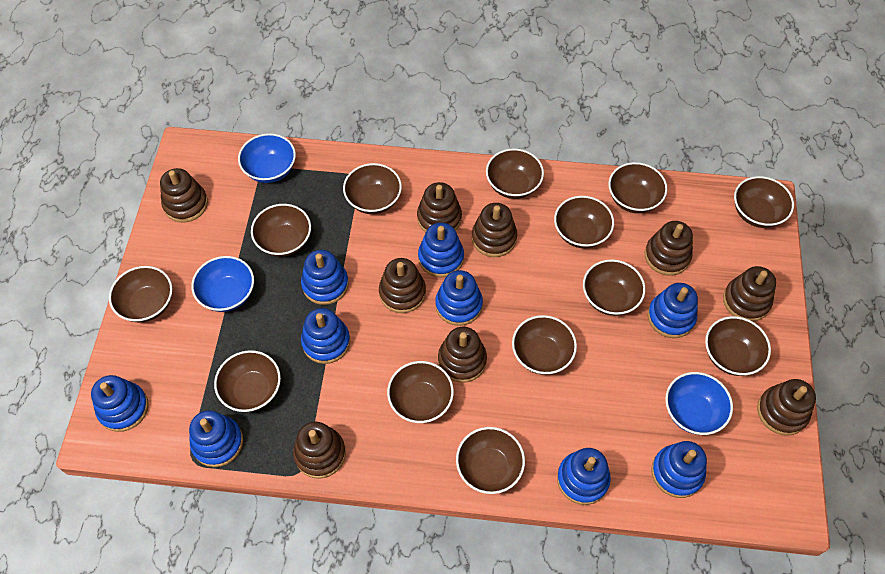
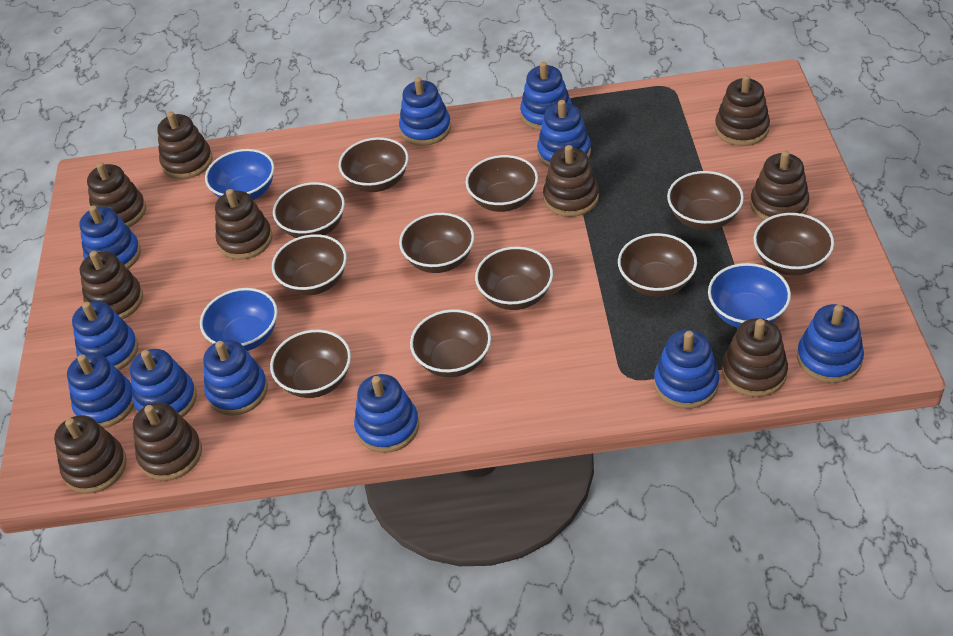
blue stacking toy: 9 -> 11
brown bowl: 13 -> 11
brown stacking toy: 9 -> 10

